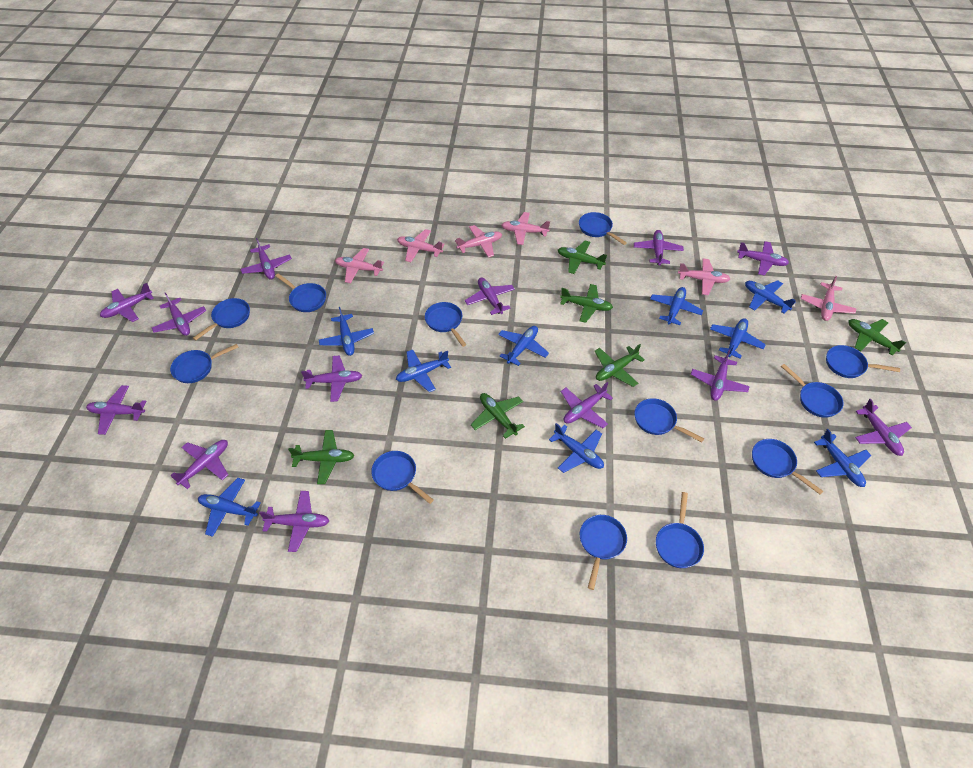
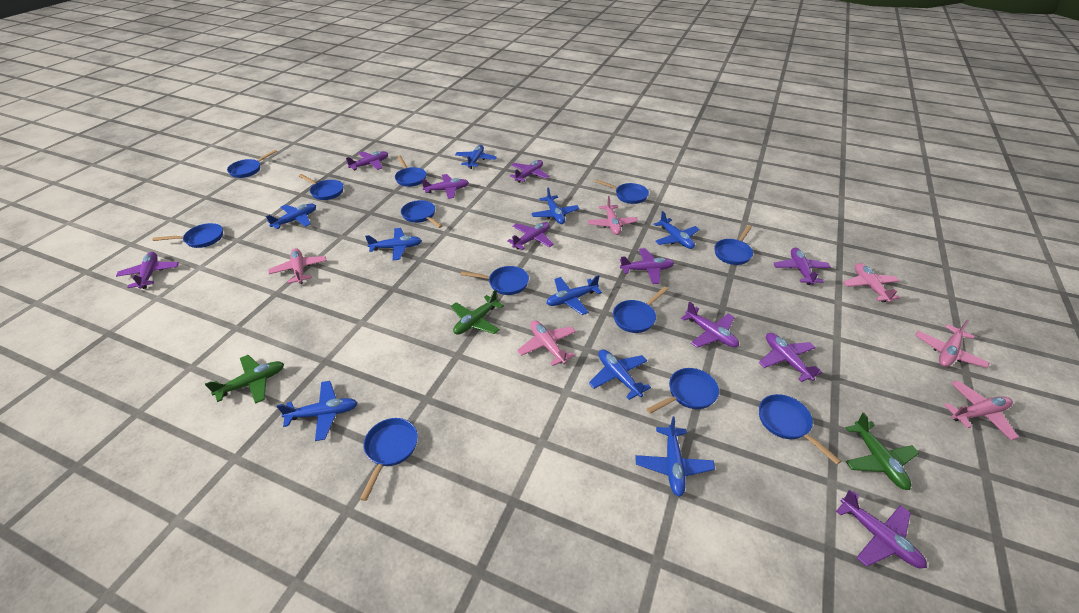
green plane: 6 -> 3
purple plane: 13 -> 10

